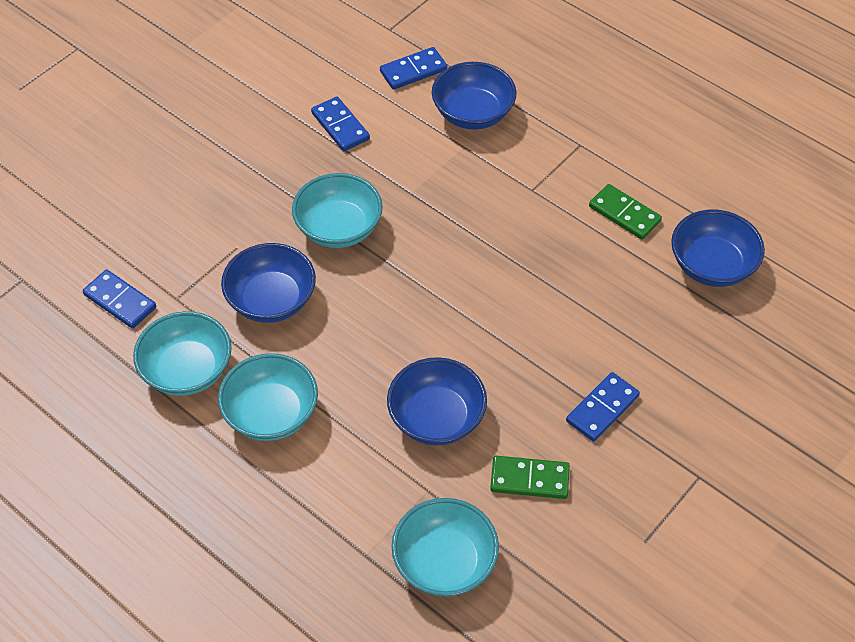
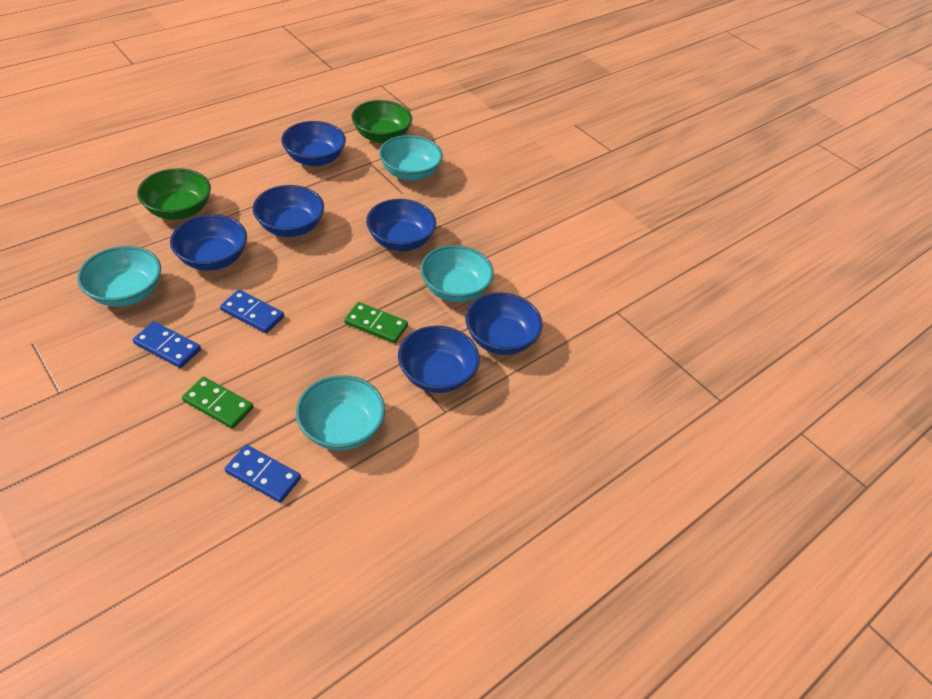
blue bowl: 4 -> 6
blue domino: 4 -> 3
green bowl: 0 -> 2

